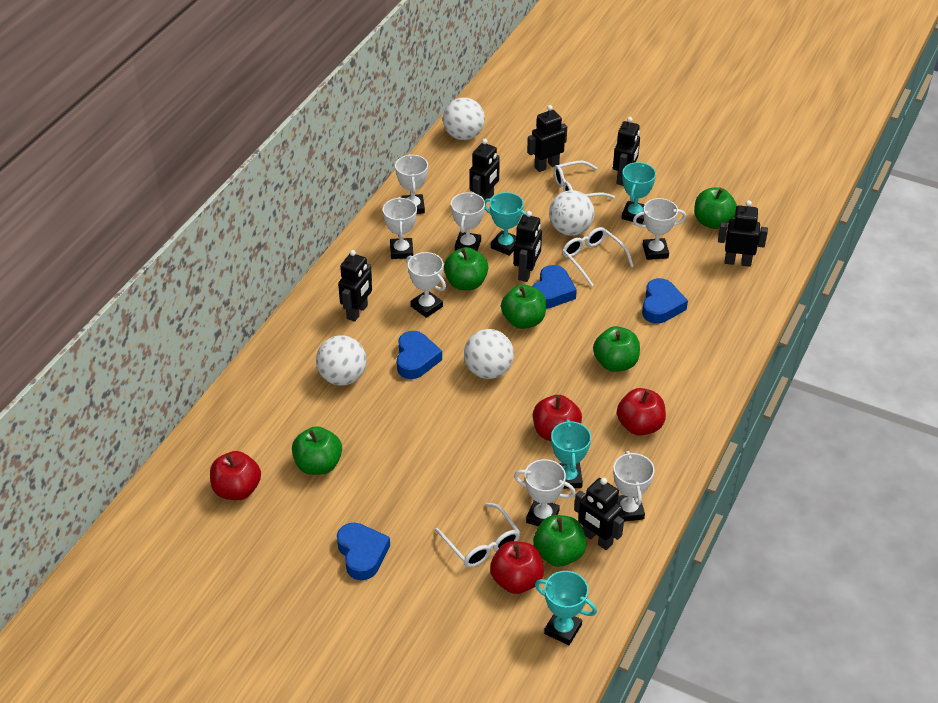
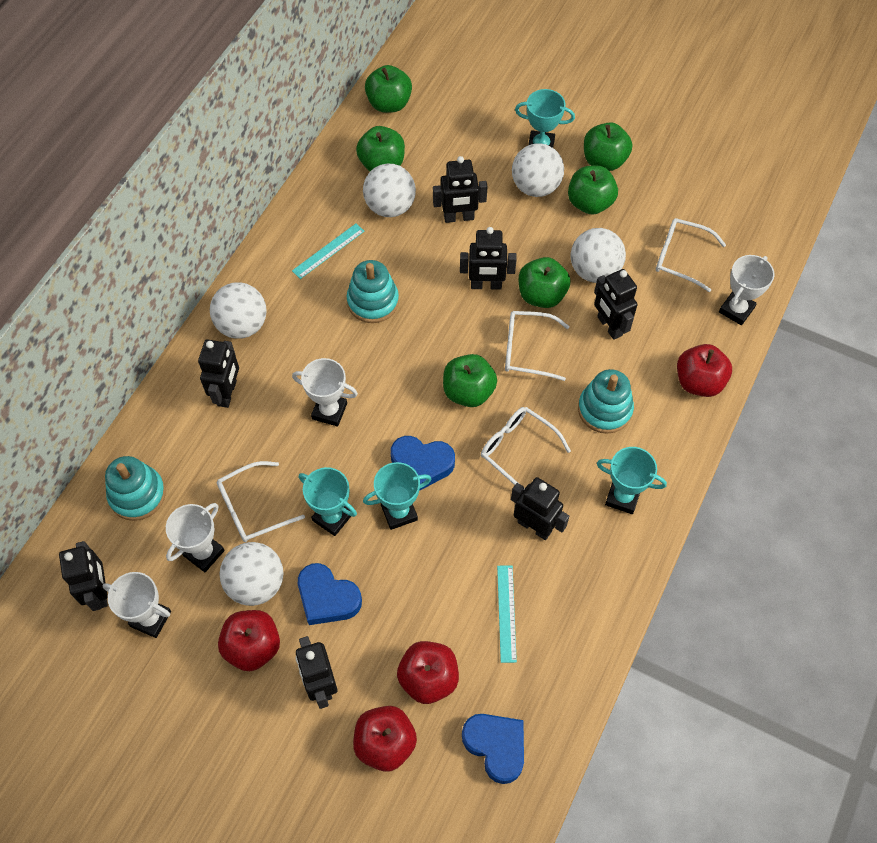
blue heart: 4 -> 3
turquoise ruler: 0 -> 2
turquoise stacking toy: 0 -> 3
white ball: 4 -> 5
white glasses: 3 -> 4
white trophy: 7 -> 4

